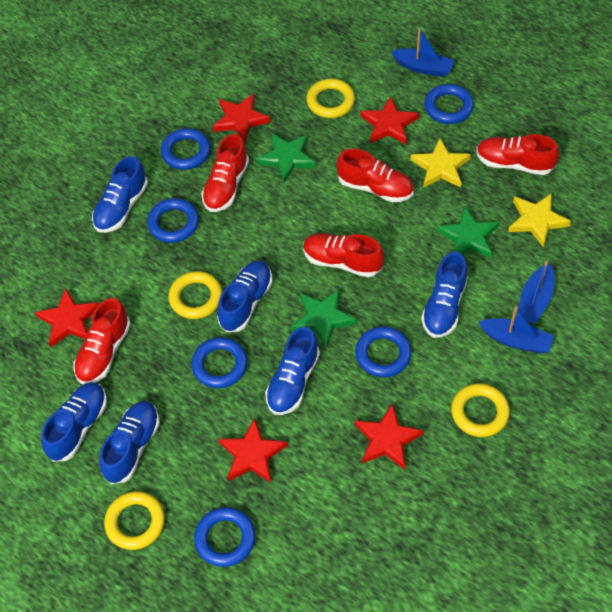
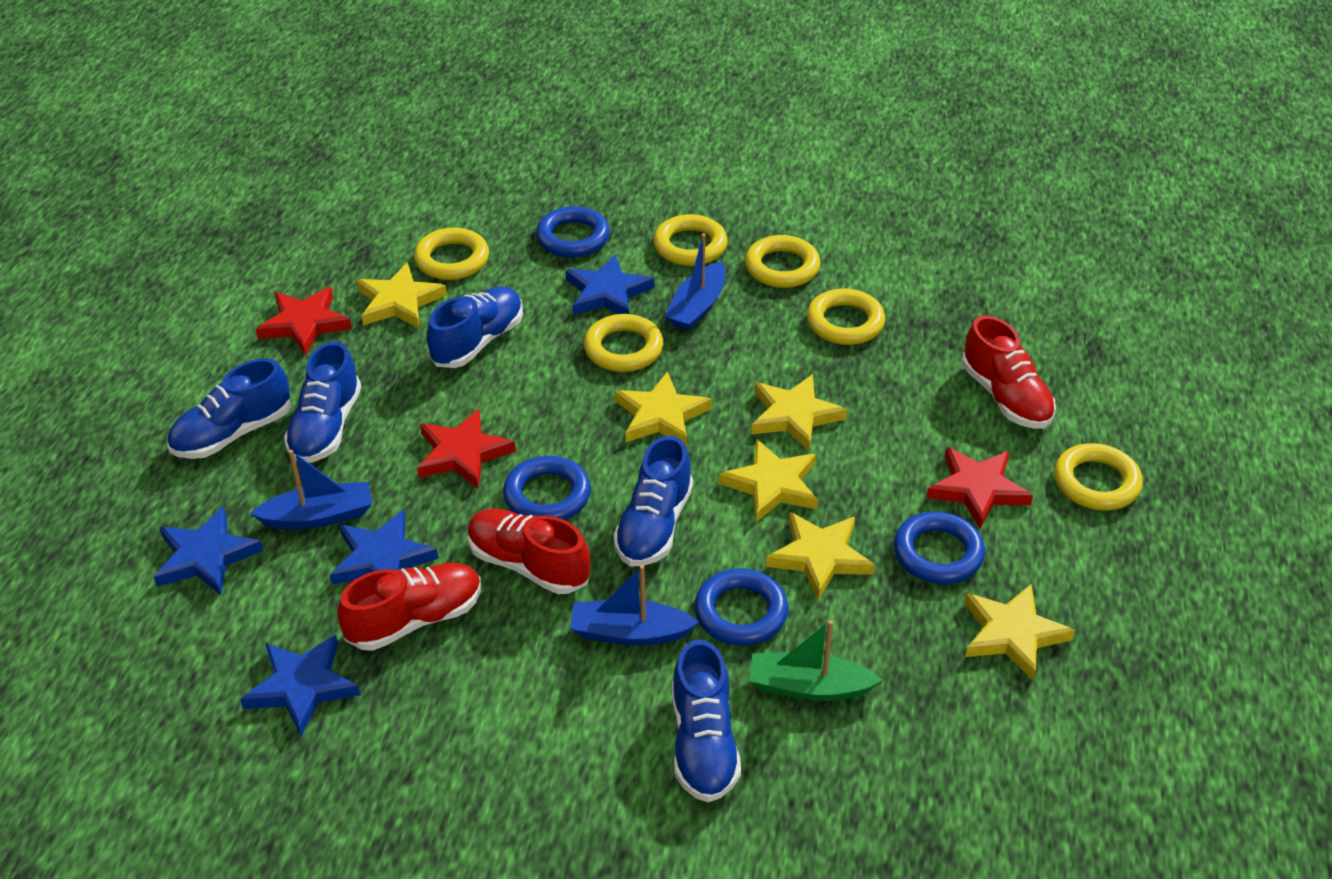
blue ring: 6 -> 4
blue shoe: 6 -> 5
blue star: 0 -> 4
green boat: 0 -> 1
green star: 3 -> 0
red shoe: 5 -> 3
red star: 5 -> 3
yellow ring: 4 -> 6
yellow star: 2 -> 6

